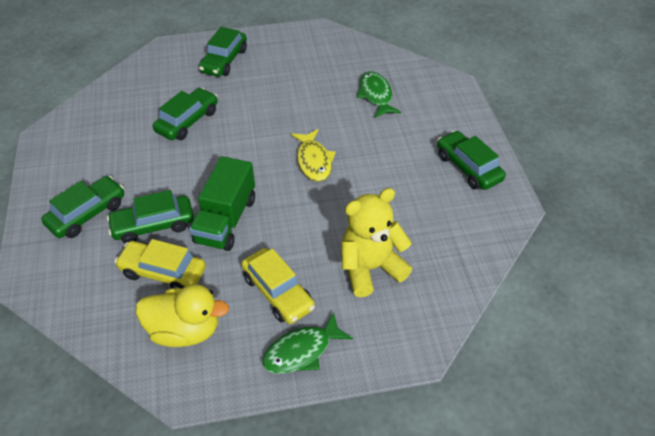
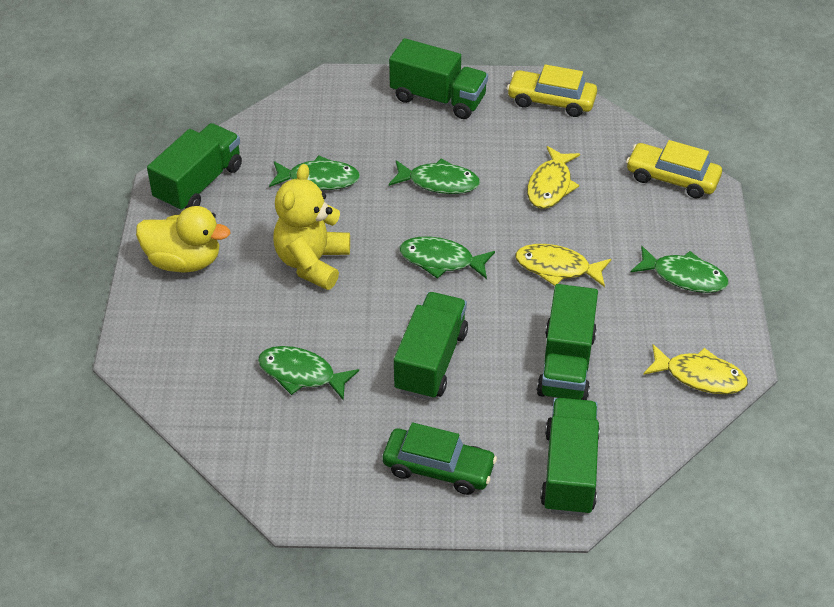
green car: 5 -> 1
green fish: 2 -> 5
green truck: 1 -> 5
yellow fish: 1 -> 3

